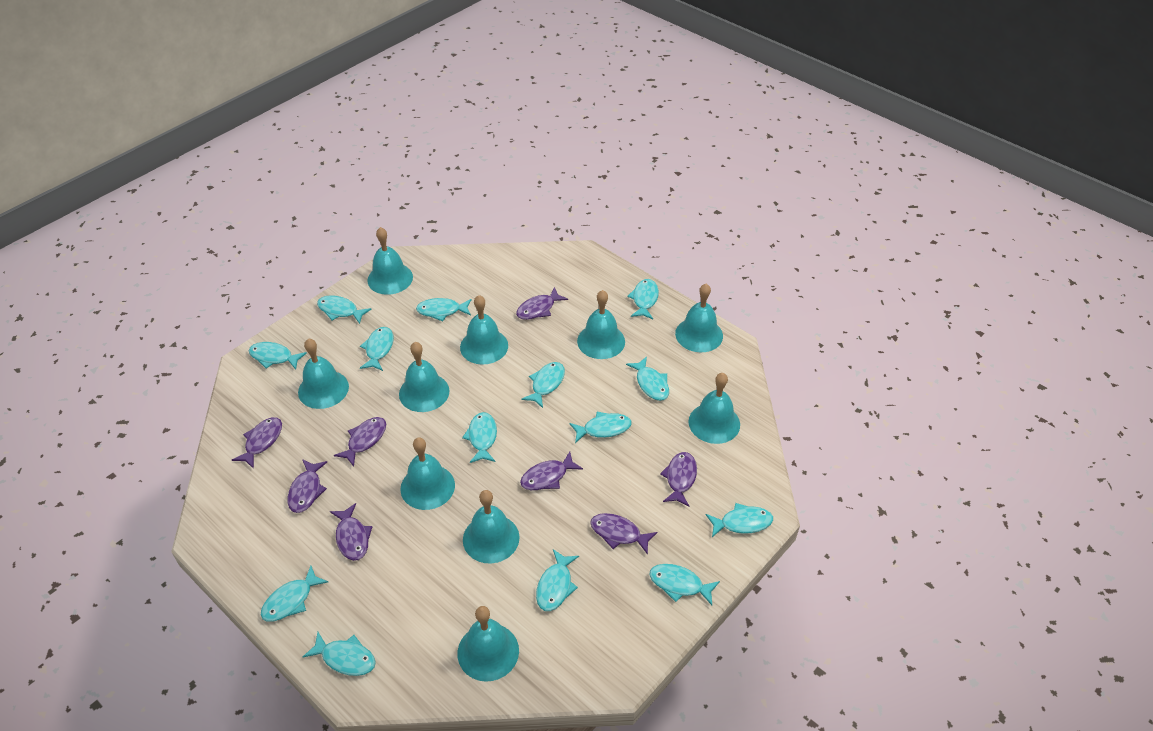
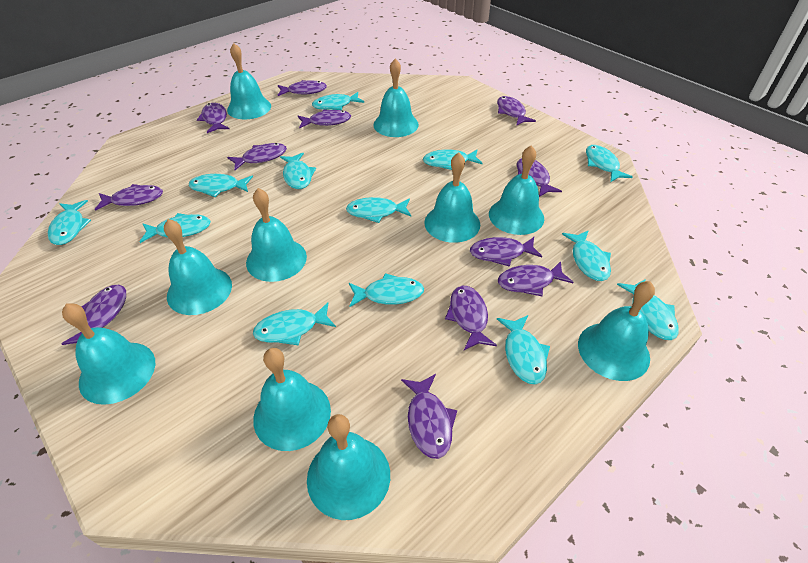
purple fish: 8 -> 12
turquoise fish: 14 -> 13

